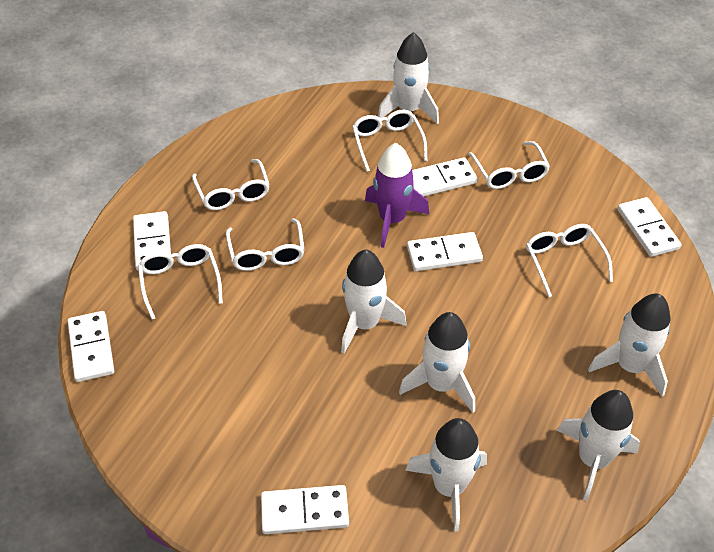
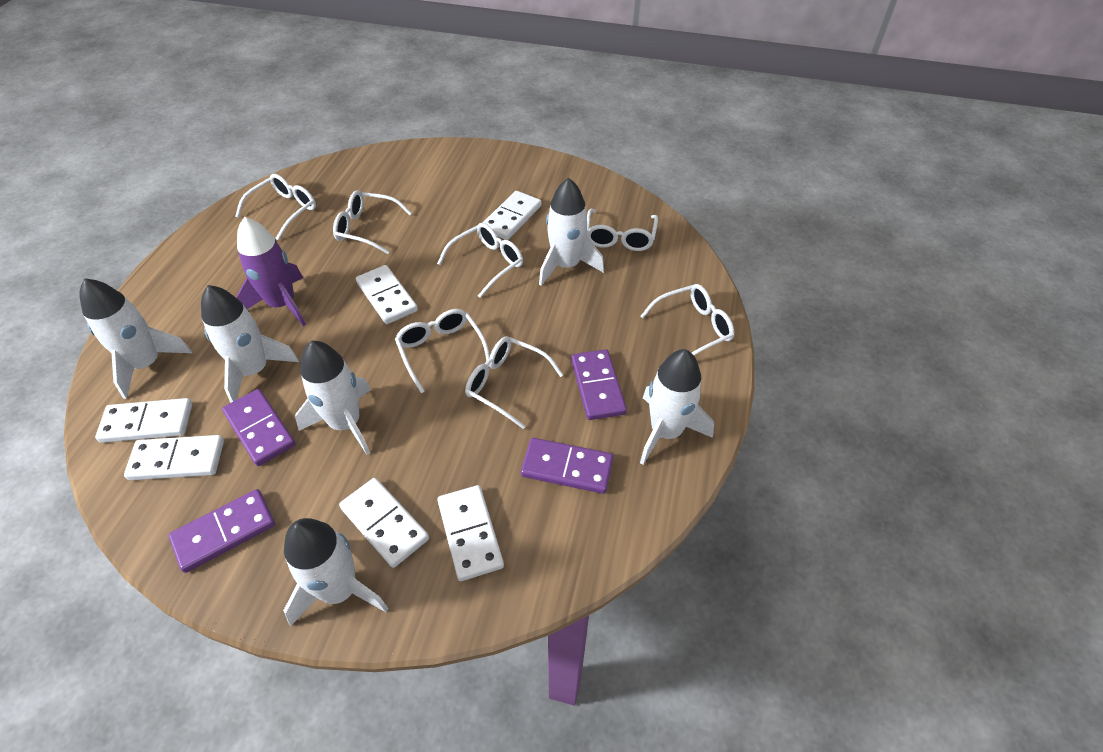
purple domino: 0 -> 4
white glasses: 6 -> 7

